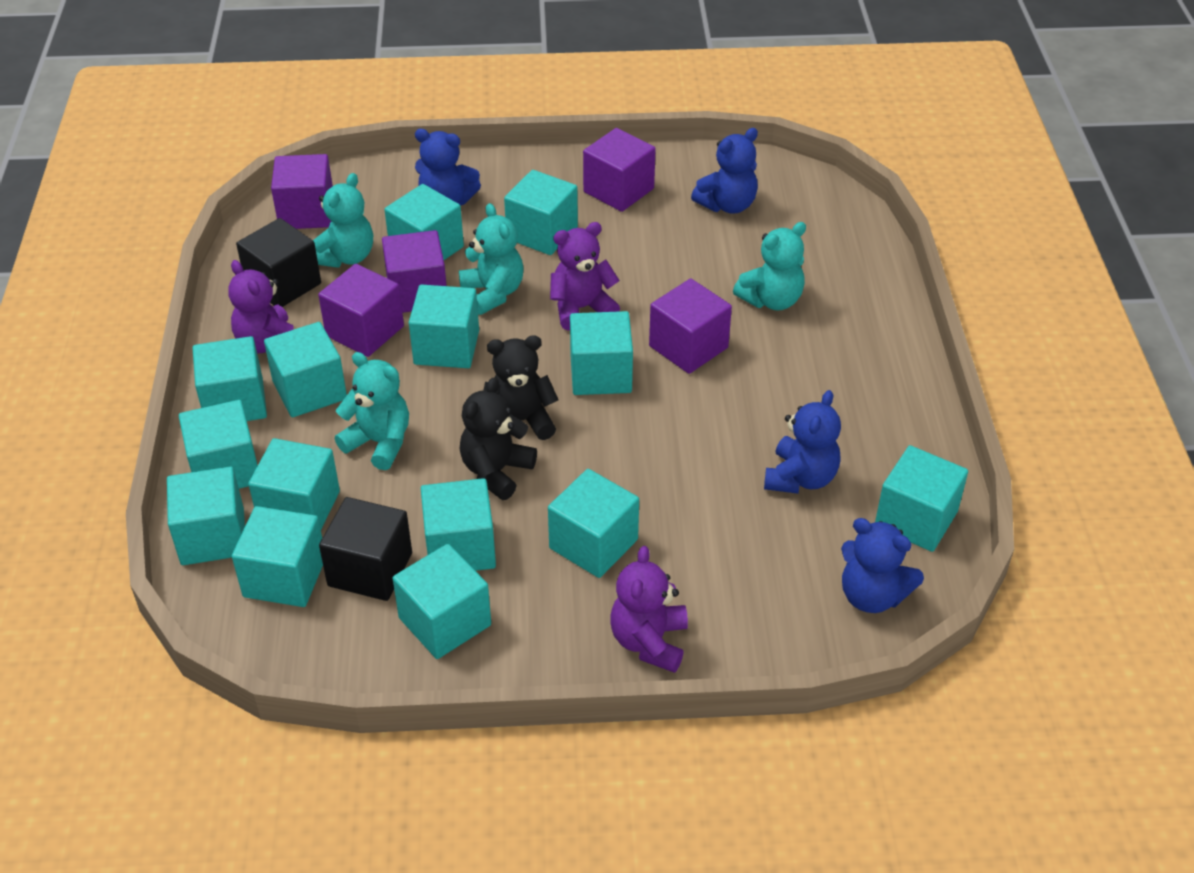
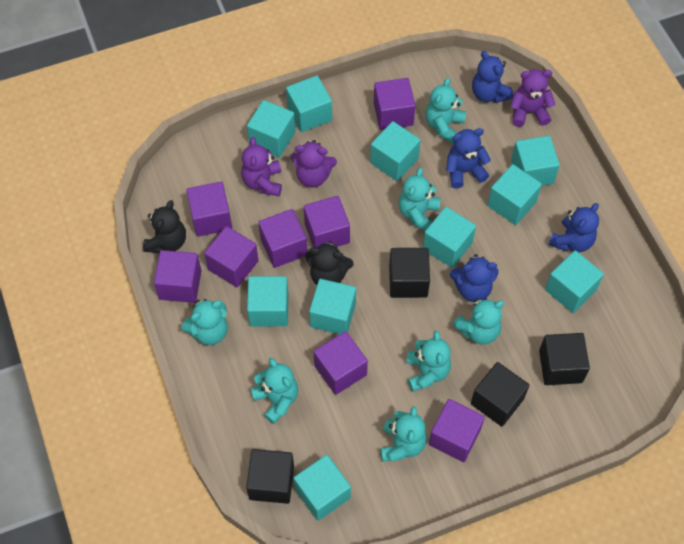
black cube: 2 -> 4
purple cube: 5 -> 8
turquoise cube: 14 -> 10
turquoise teddy bear: 4 -> 7

